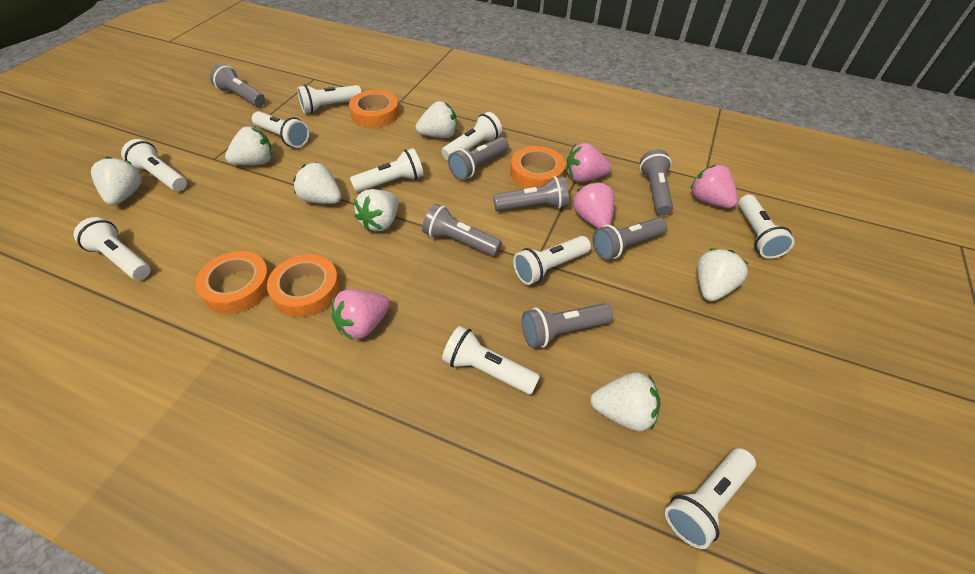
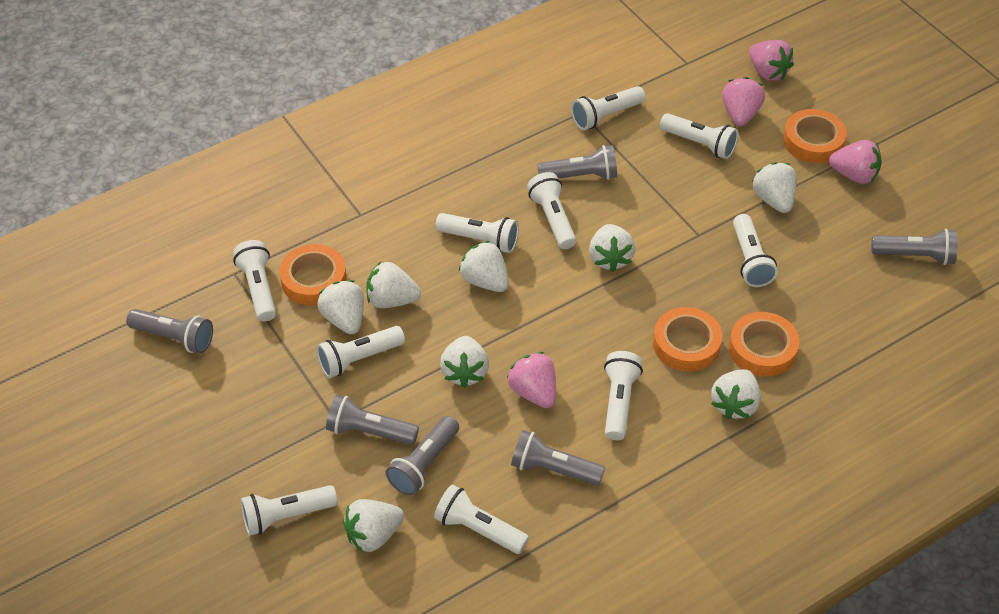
grey flashlight: 7 -> 6
white strawberry: 7 -> 8

